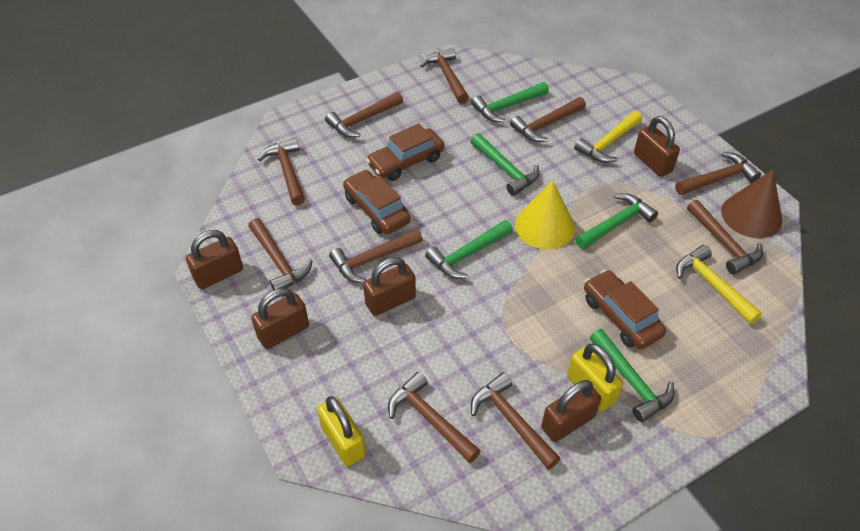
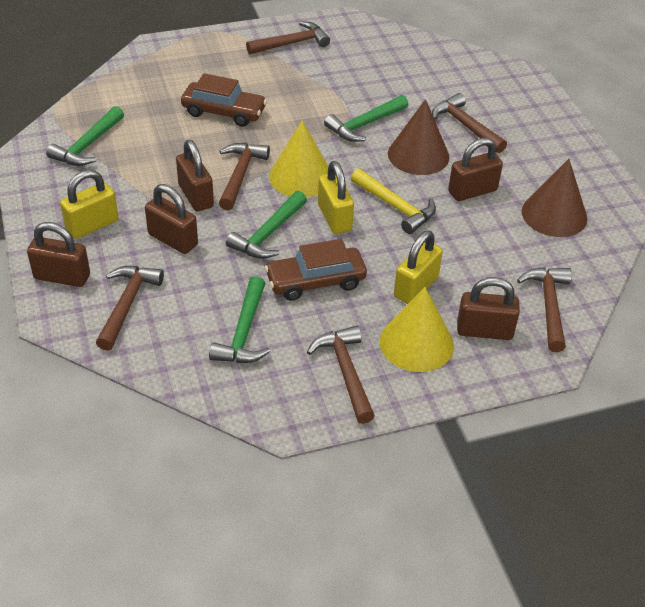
brown car: 3 -> 2
brown cone: 1 -> 2
brown hammer: 10 -> 6
green hammer: 5 -> 4
yellow cone: 1 -> 2
yellow hammer: 2 -> 1
yellow padlock: 2 -> 3

